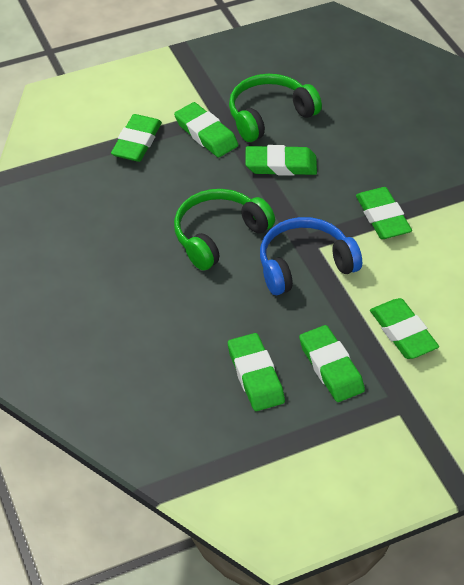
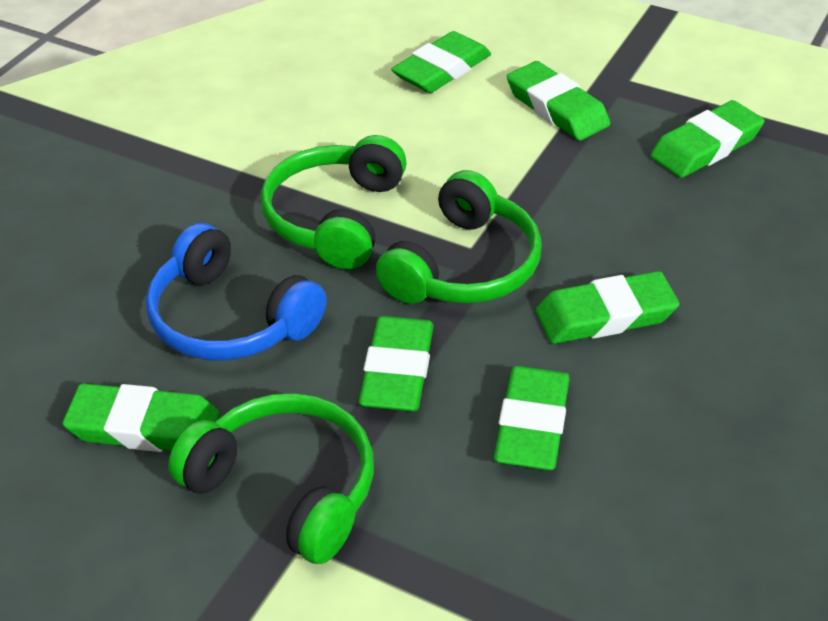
green headphones: 2 -> 3

